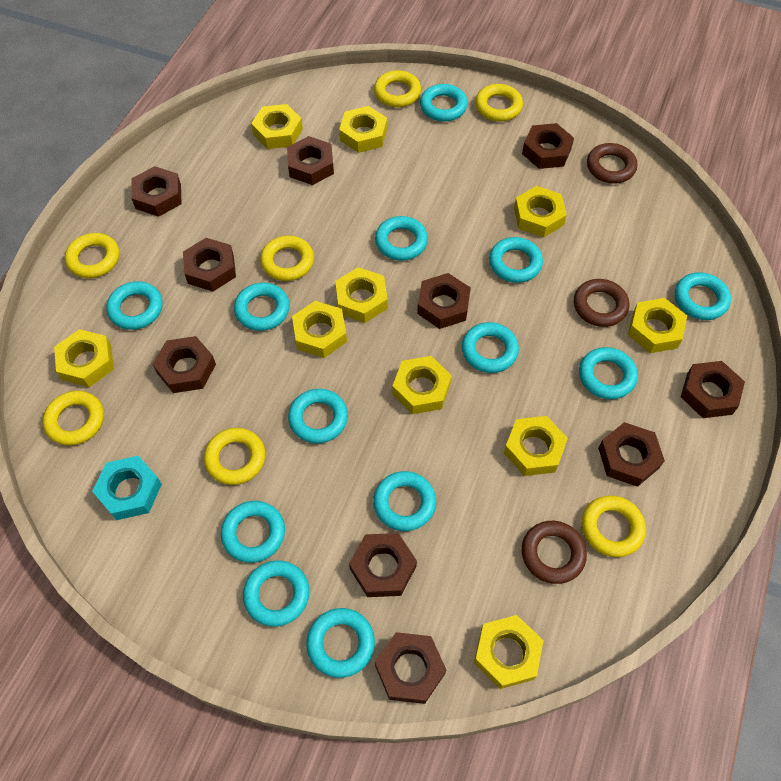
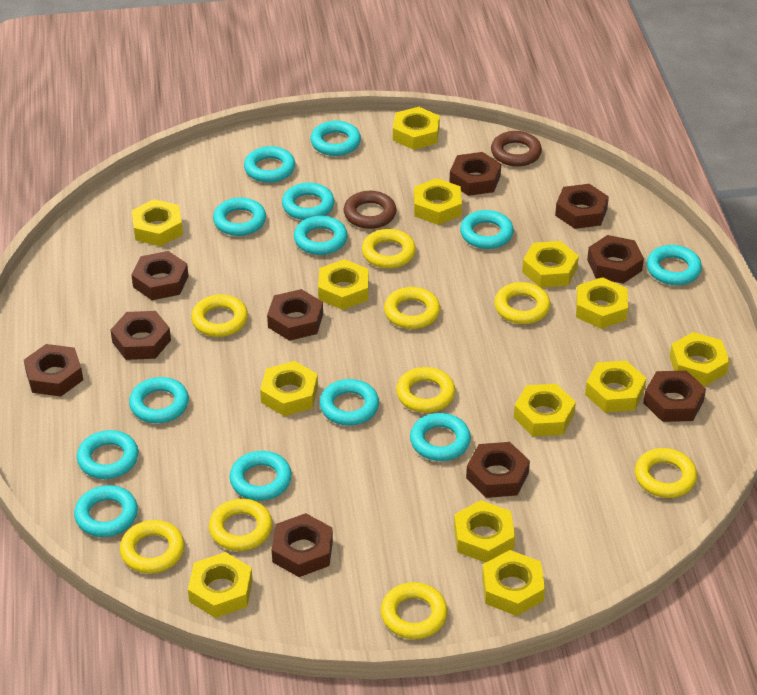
brown ring: 3 -> 2
turquoise nut: 1 -> 0
yellow nut: 10 -> 13
yellow ring: 7 -> 9

